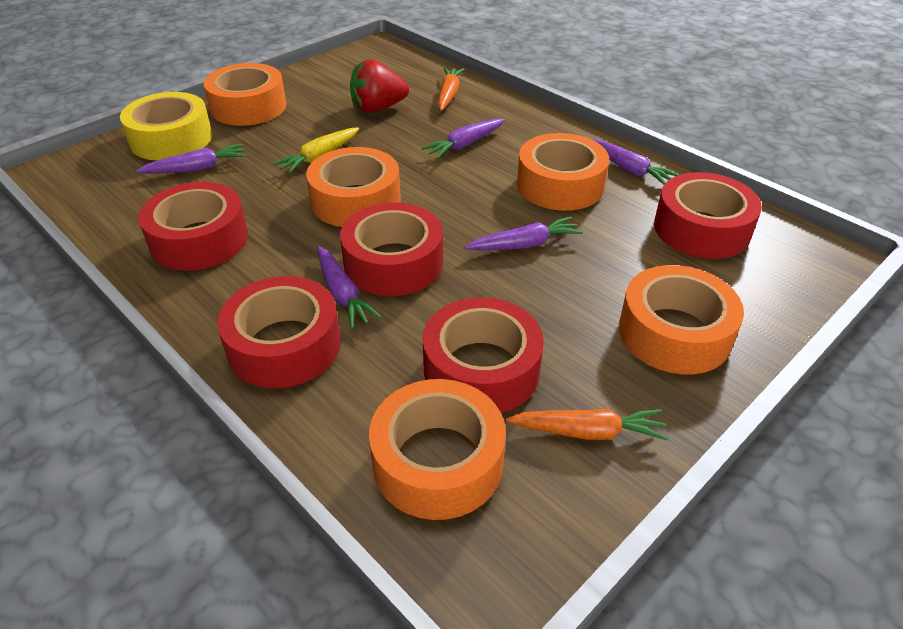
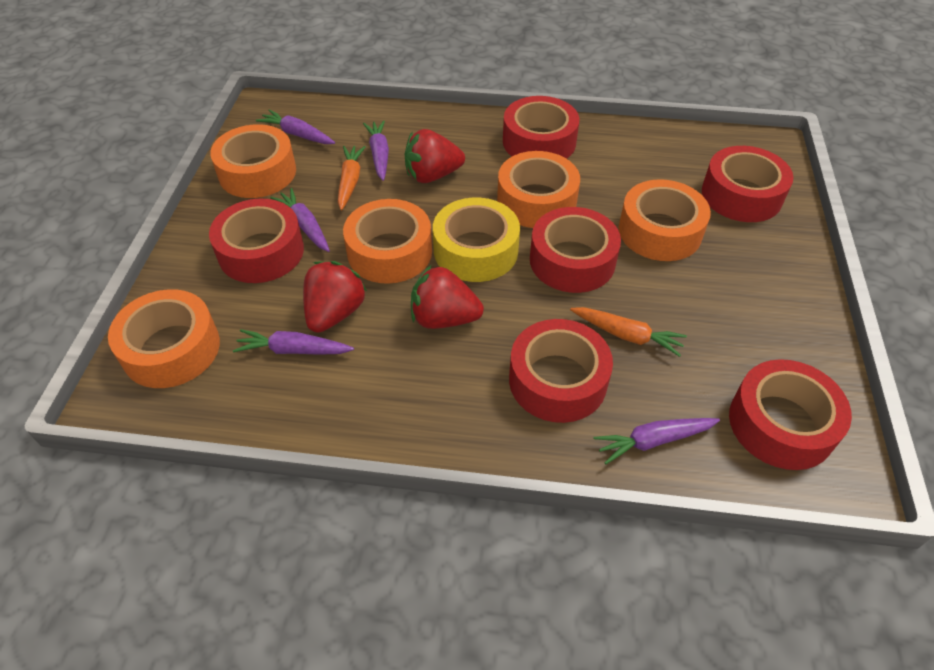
red strawberry: 1 -> 3
red tape: 5 -> 6
yellow carrot: 1 -> 0

